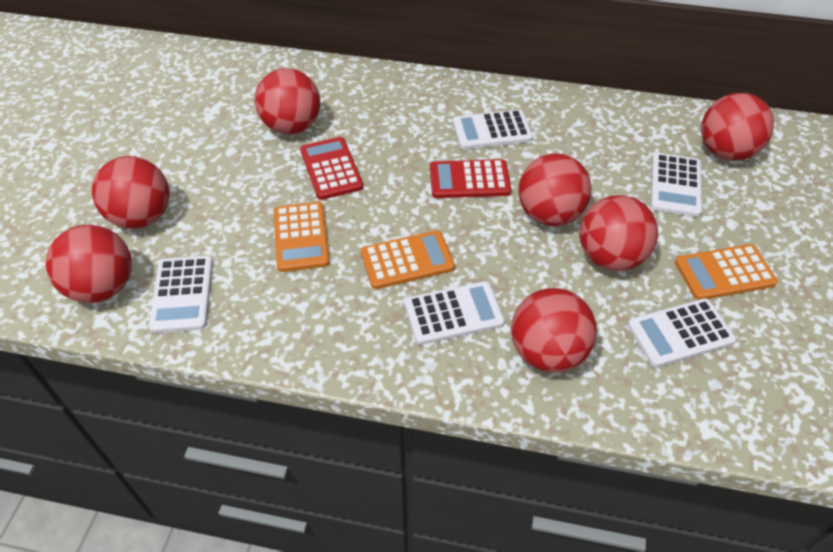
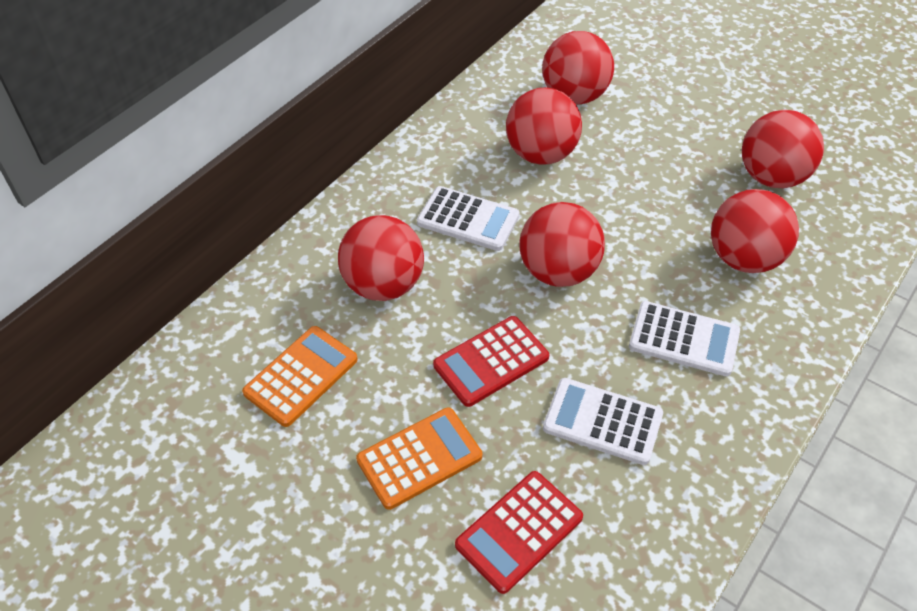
orange calculator: 3 -> 2
red ball: 7 -> 6
white calculator: 5 -> 3

